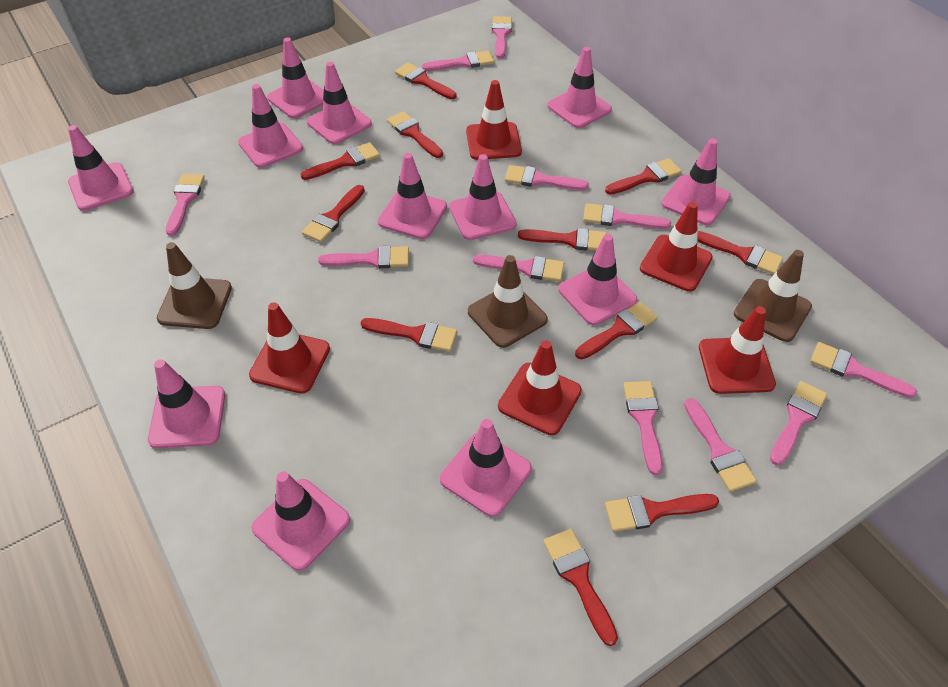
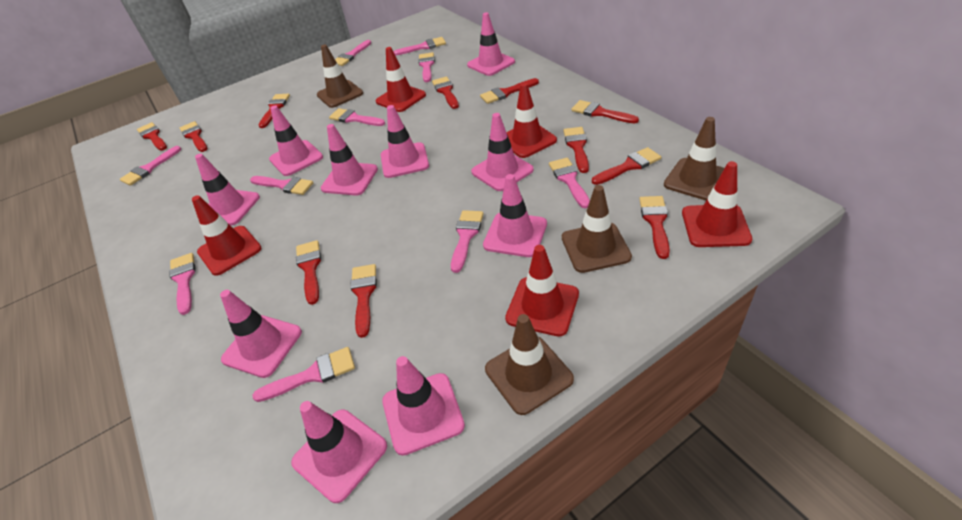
brown traffic cone: 3 -> 4
pink brush: 11 -> 10
pink traffic cone: 12 -> 10

